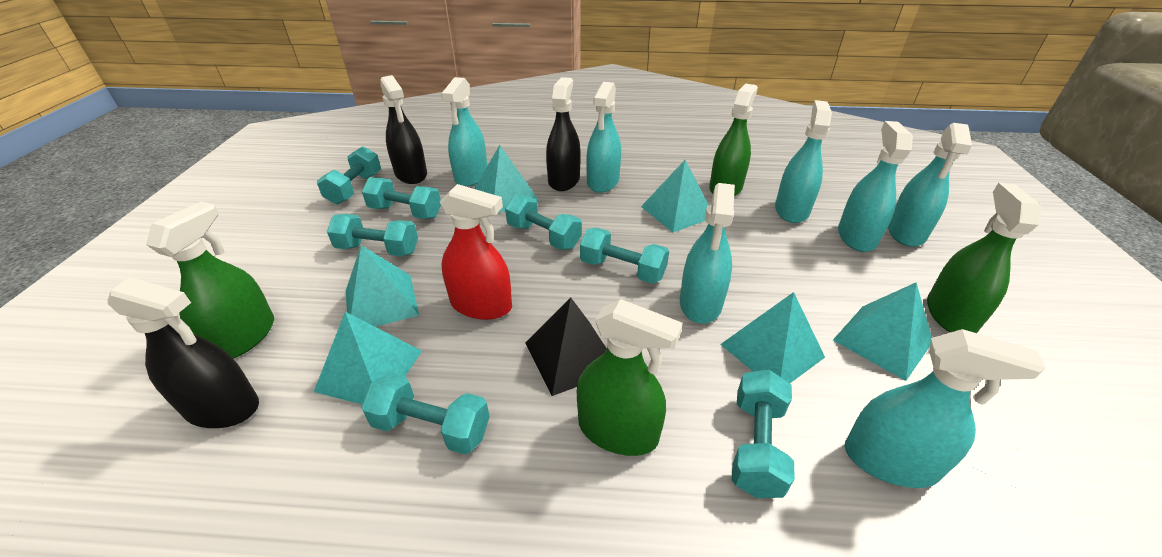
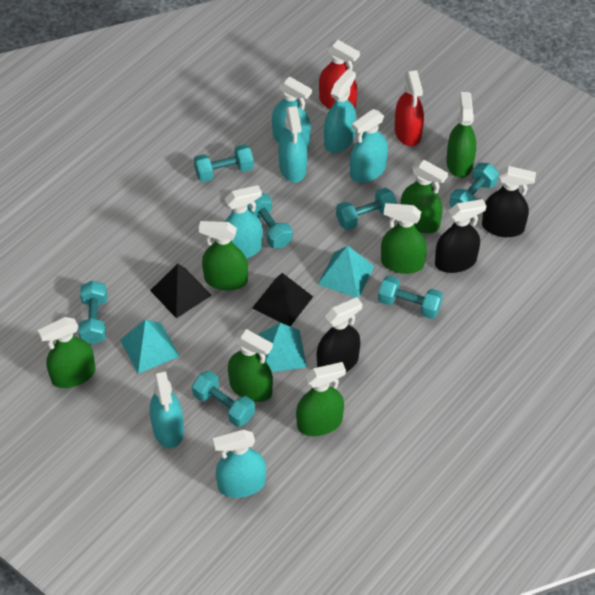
black pyramid: 1 -> 2
green spray bottle: 4 -> 7
red spray bottle: 1 -> 2
turquoise pyramid: 6 -> 3

